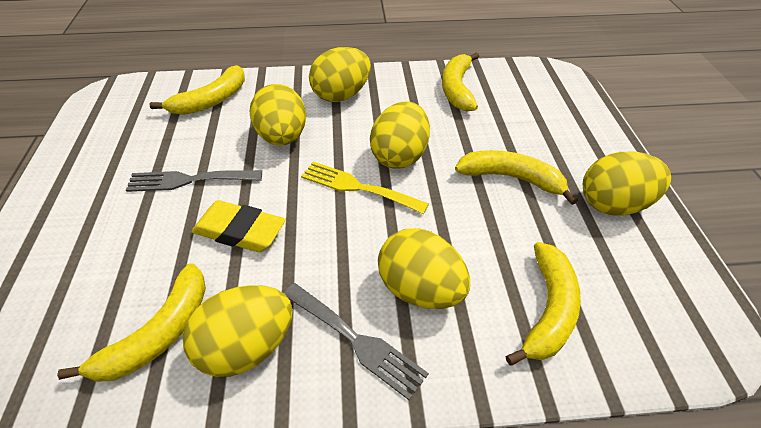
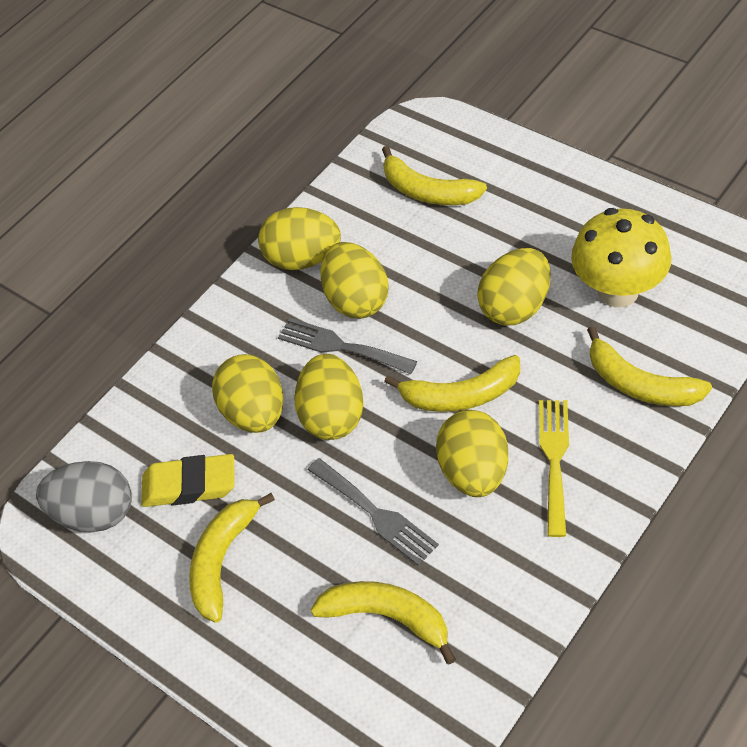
grey egg: 0 -> 1
yellow mushroom: 0 -> 1

